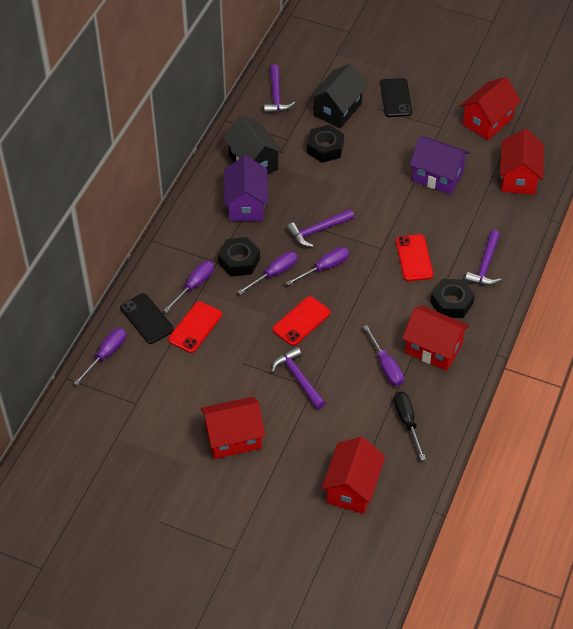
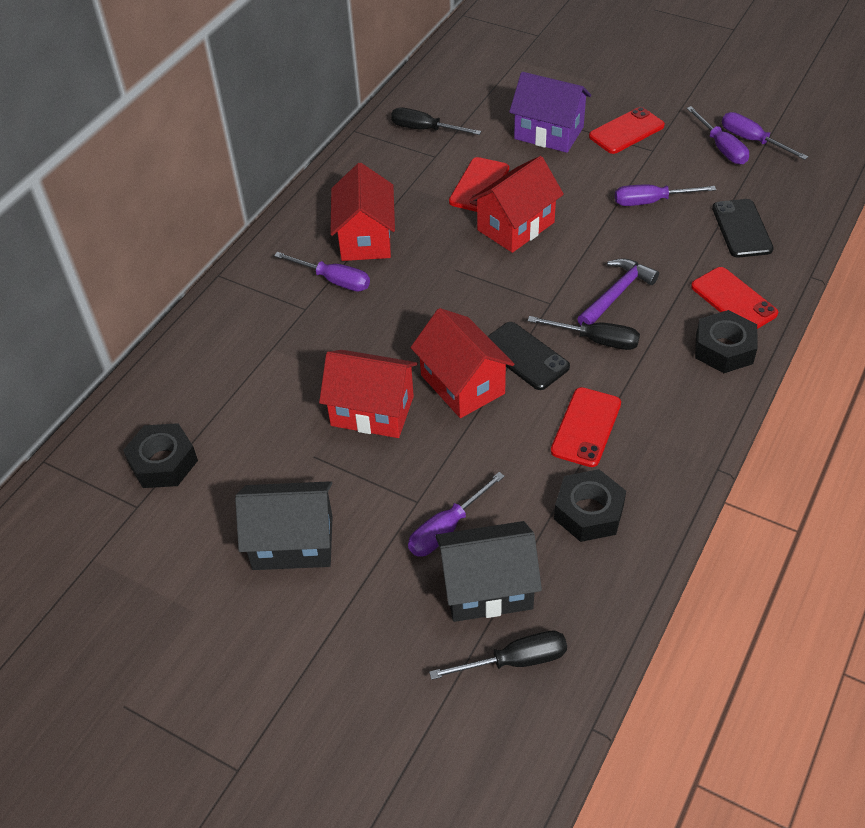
black screwdriver: 1 -> 3
purple hammer: 4 -> 1
purple house: 2 -> 1
red house: 5 -> 4
red phone: 3 -> 4

